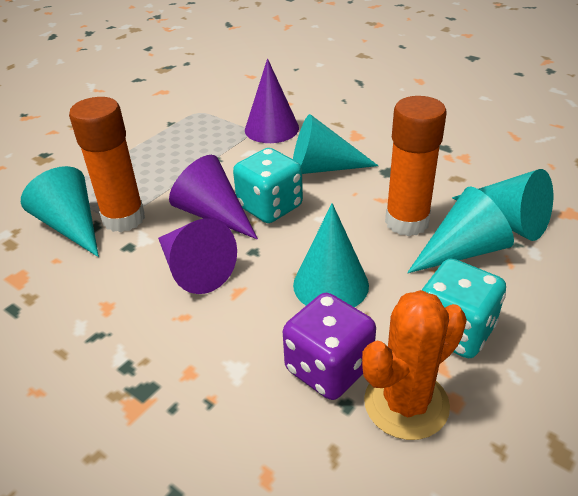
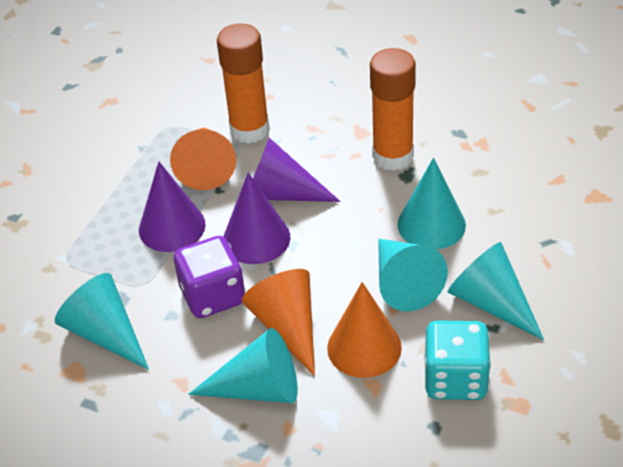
orange cactus: 1 -> 0
orange cone: 0 -> 3
turquoise dice: 2 -> 1

